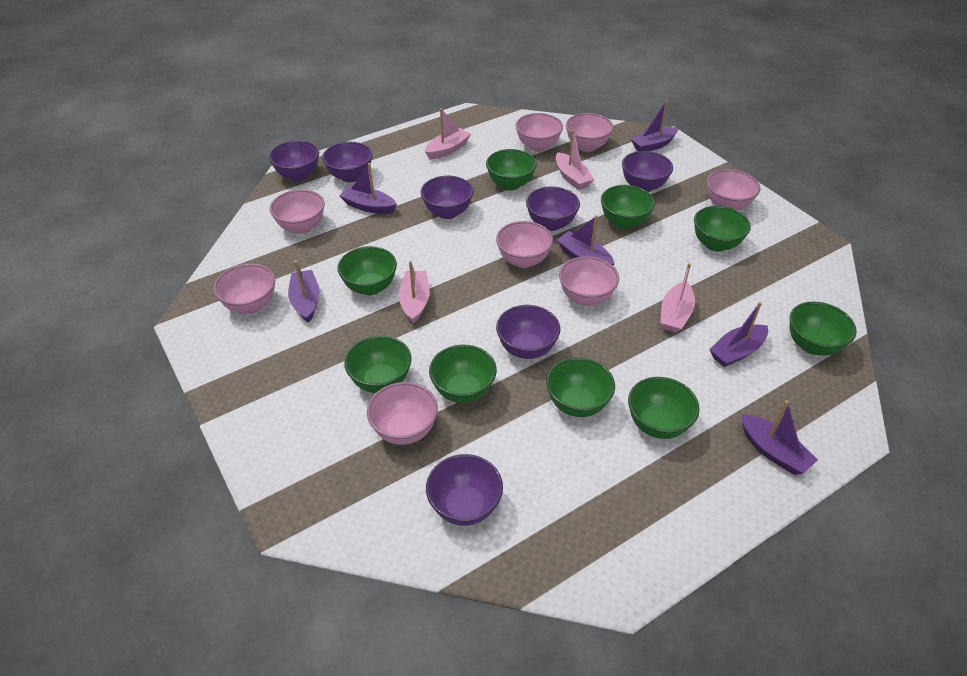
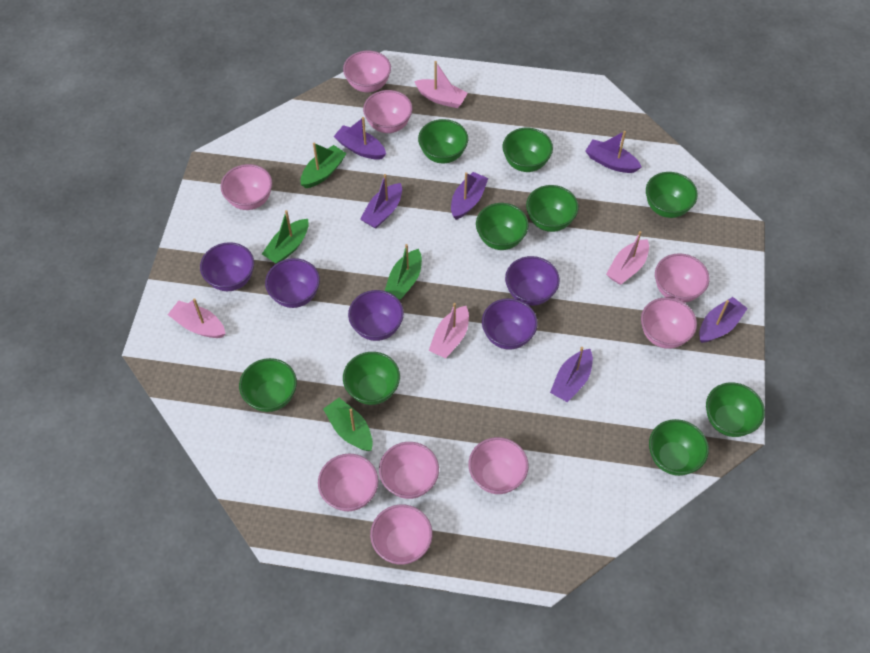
green boat: 0 -> 4
pink bowl: 8 -> 9
purple bowl: 7 -> 5

